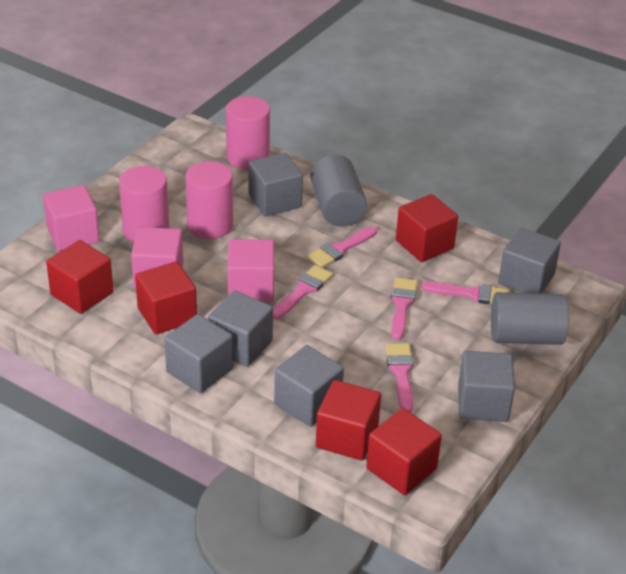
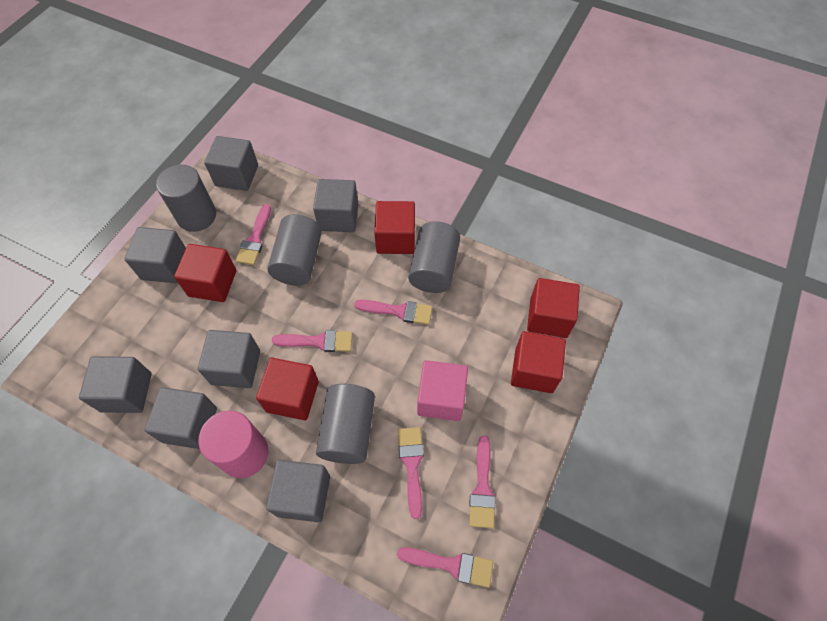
grey cube: 6 -> 7
grey cylinder: 2 -> 4
pink brush: 5 -> 6
pink cube: 3 -> 1
pink cylinder: 3 -> 1

